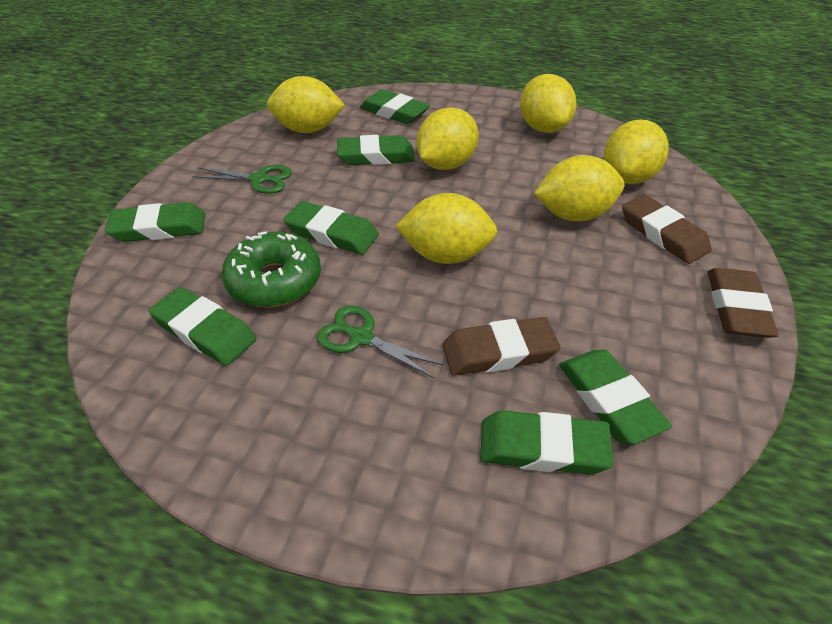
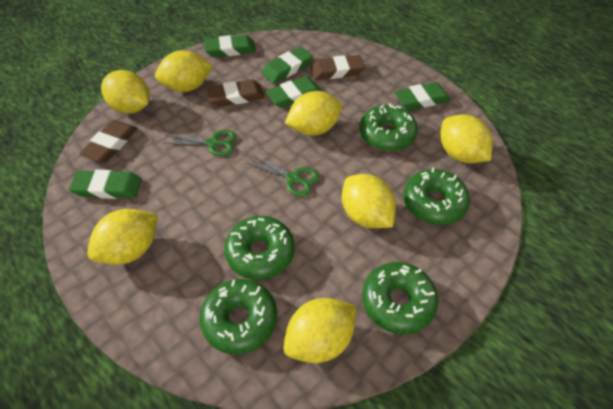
green donut: 1 -> 5
green eraser: 7 -> 5
yellow lemon: 6 -> 7

